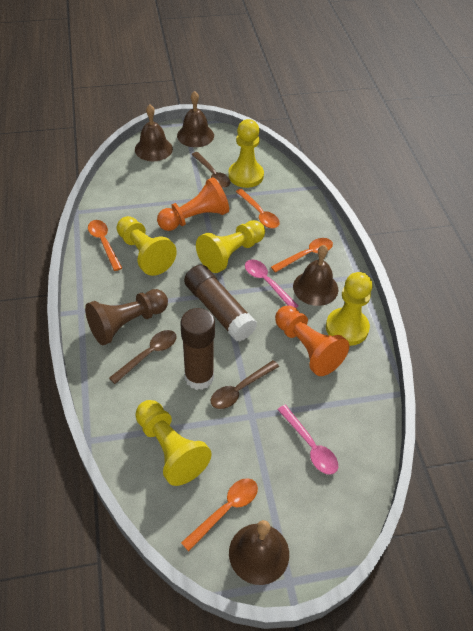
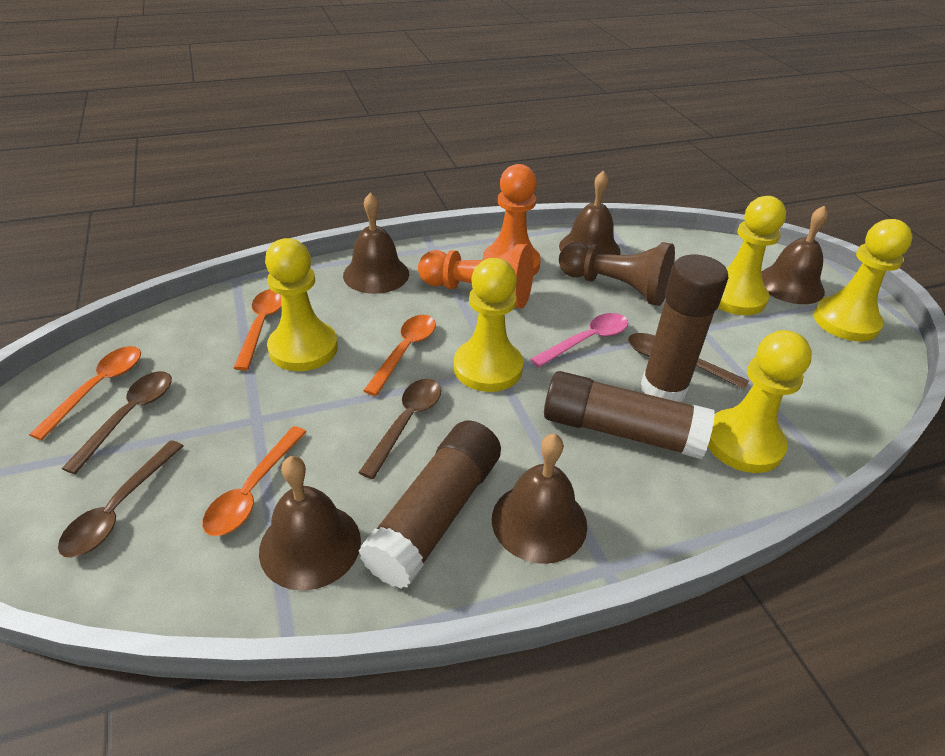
brown bell: 4 -> 5
brown glue stick: 2 -> 3
brown spoon: 3 -> 4
pink spoon: 2 -> 1

